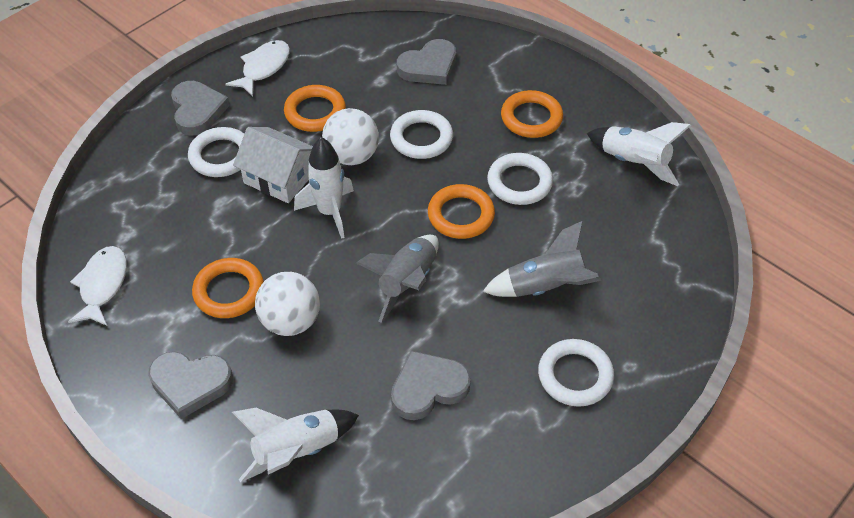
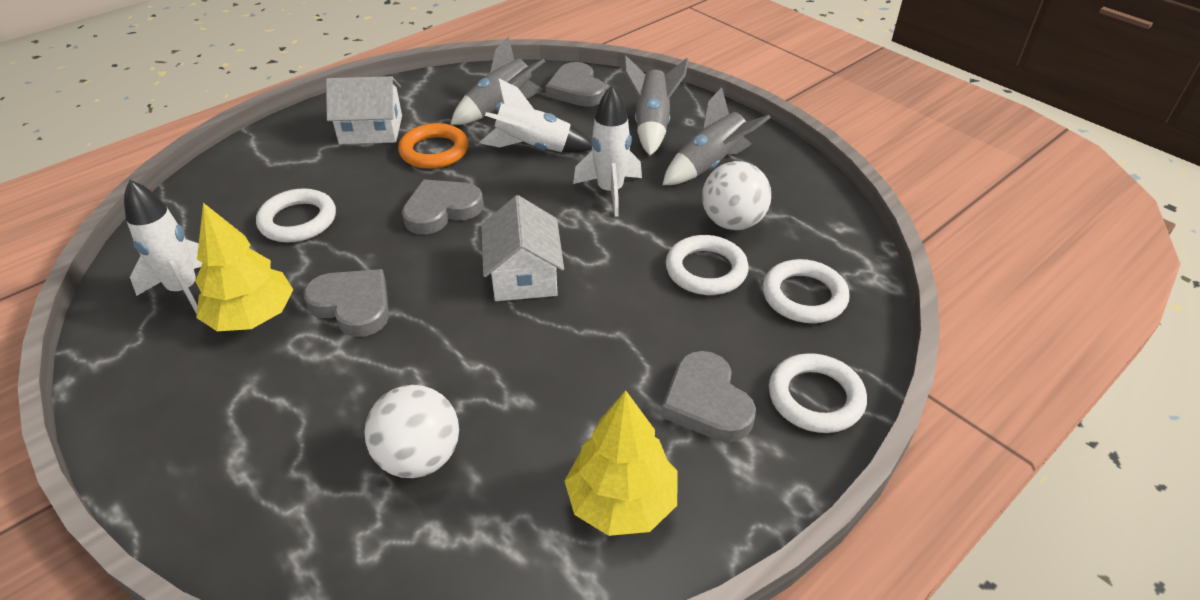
grey rocket: 2 -> 3
orange ring: 4 -> 1
white fish: 2 -> 0
white house: 1 -> 2
yellow tree: 0 -> 2

